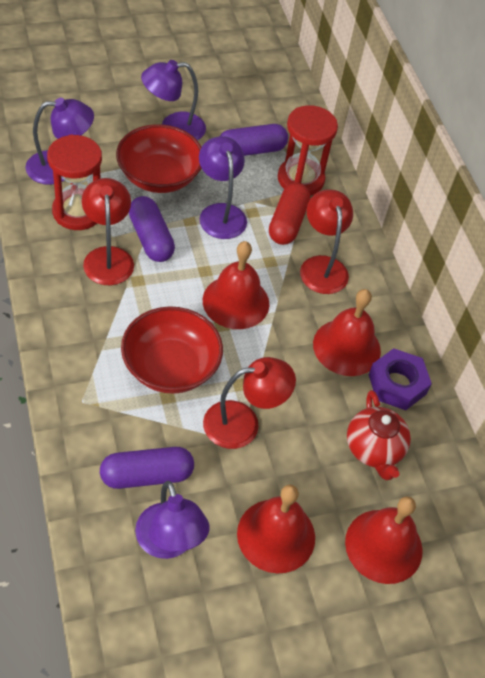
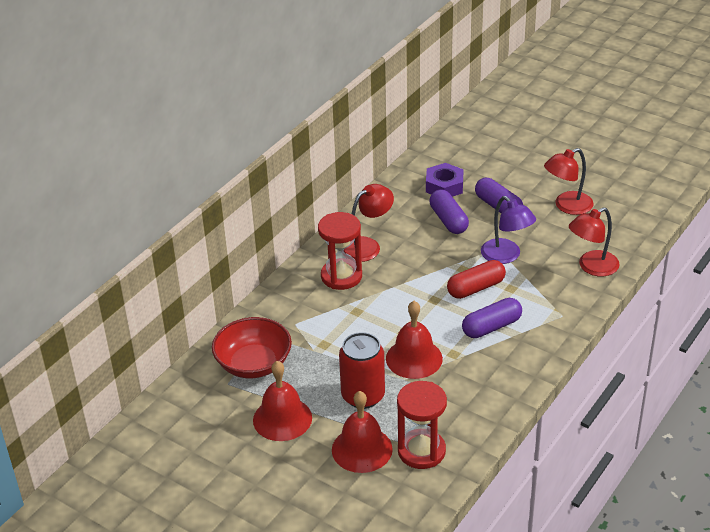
purple lamp: 4 -> 1
red bell: 4 -> 3
red bowl: 2 -> 1
red can: 0 -> 1
red teapot: 1 -> 0

